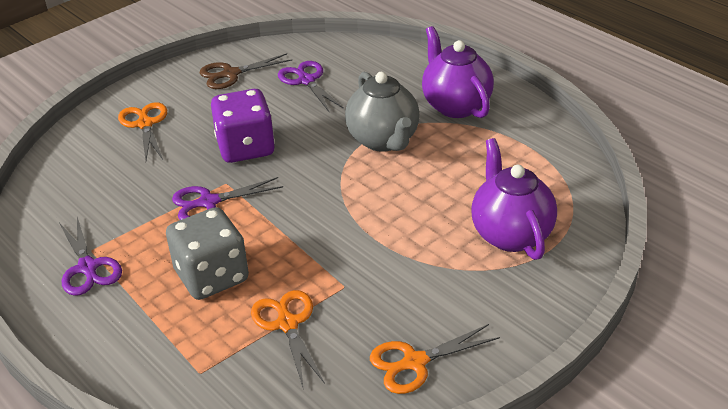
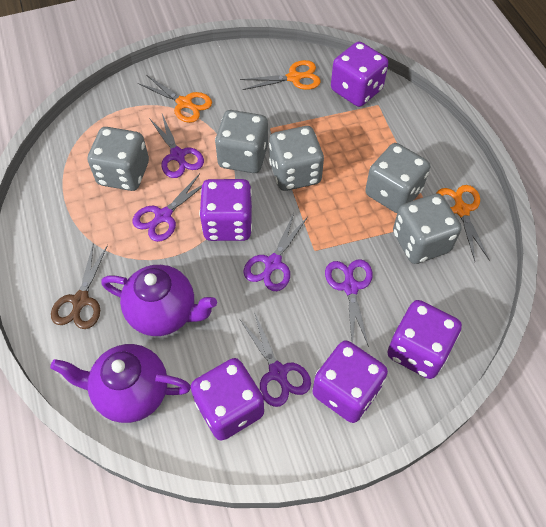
grey dice: 1 -> 5
grey teapot: 1 -> 0
purple dice: 1 -> 5
purple scissors: 3 -> 5

